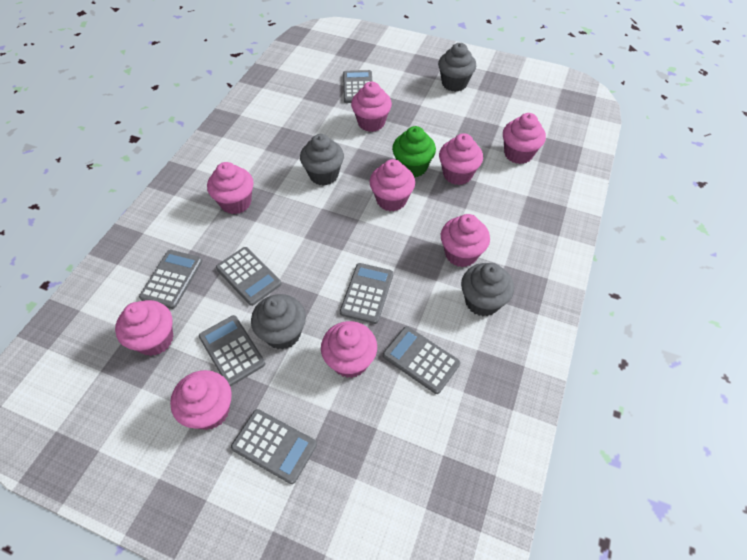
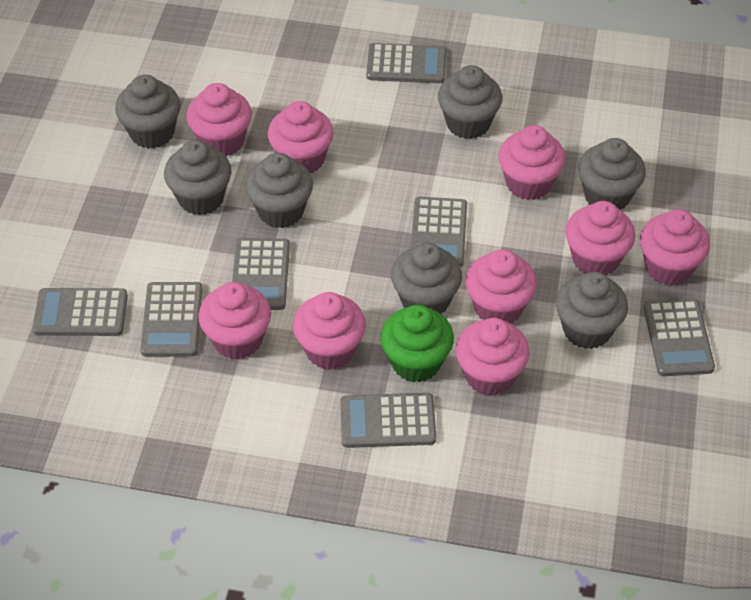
grey cupcake: 4 -> 7

